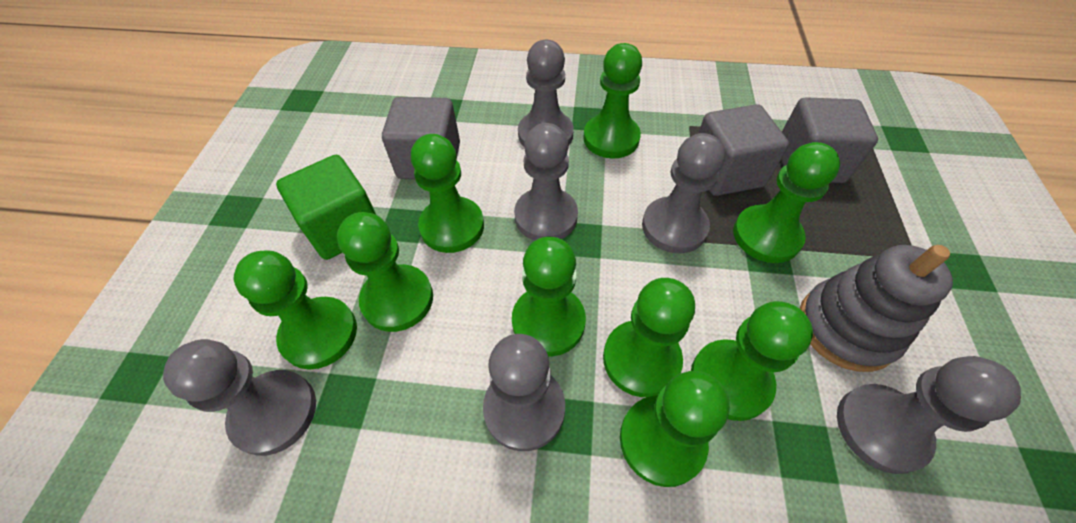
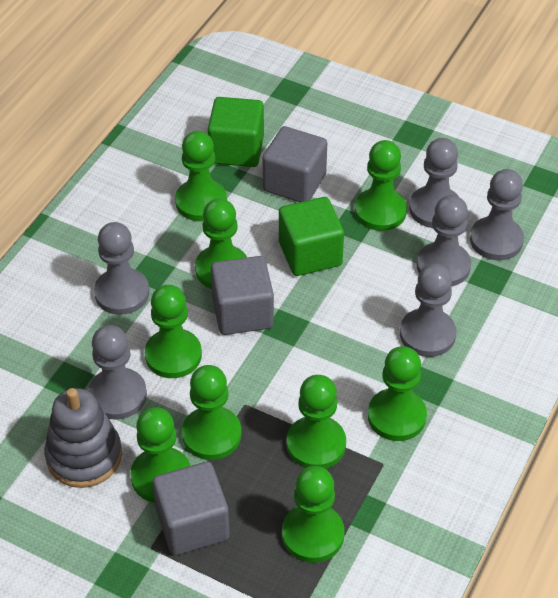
green cube: 1 -> 2

